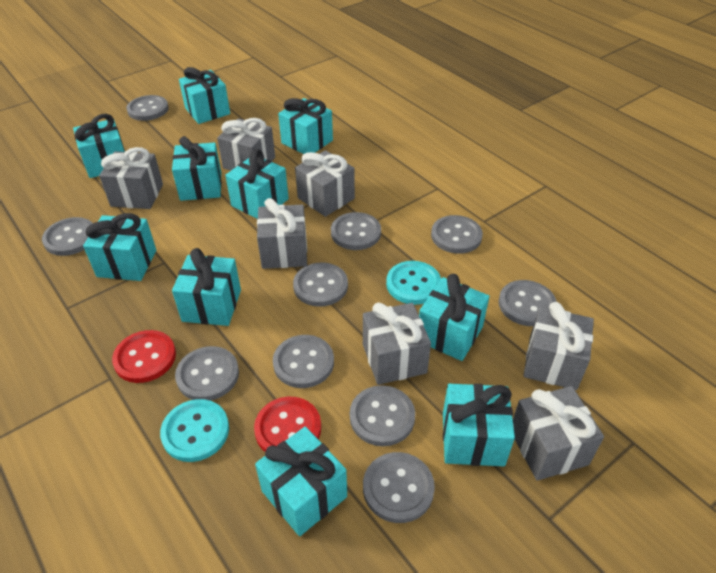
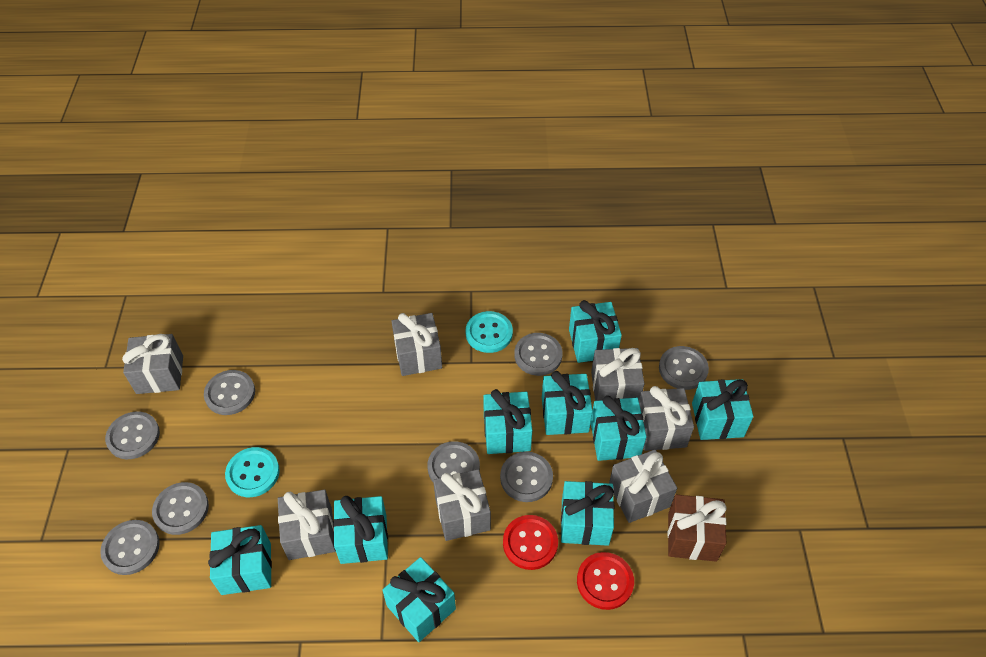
brown gift: 0 -> 1
grey button: 10 -> 8
turquoise gift: 10 -> 9

